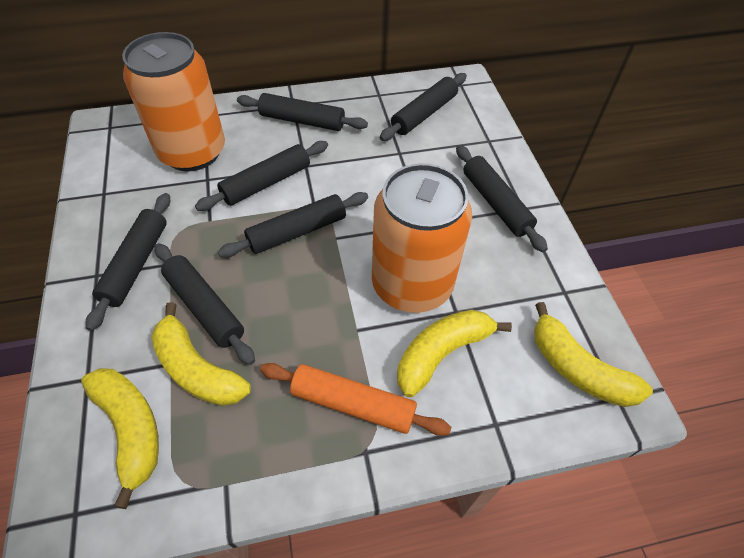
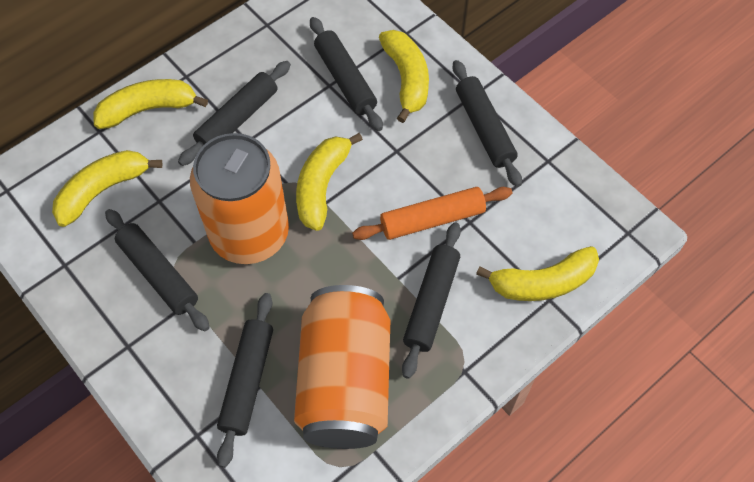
black rolling pin: 7 -> 6
yellow banana: 4 -> 5

